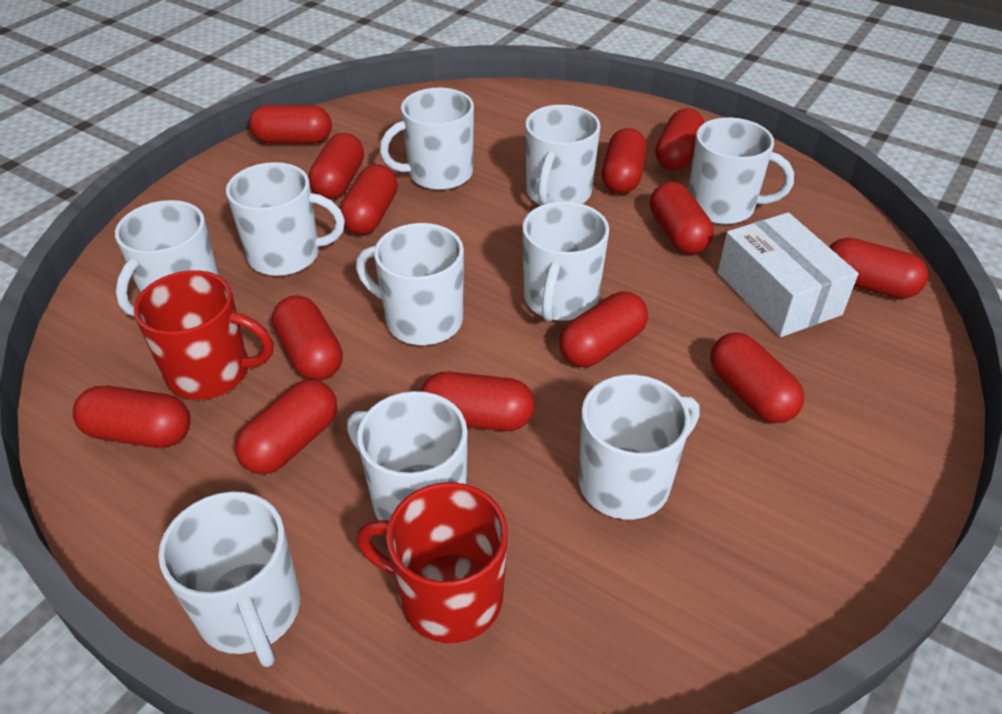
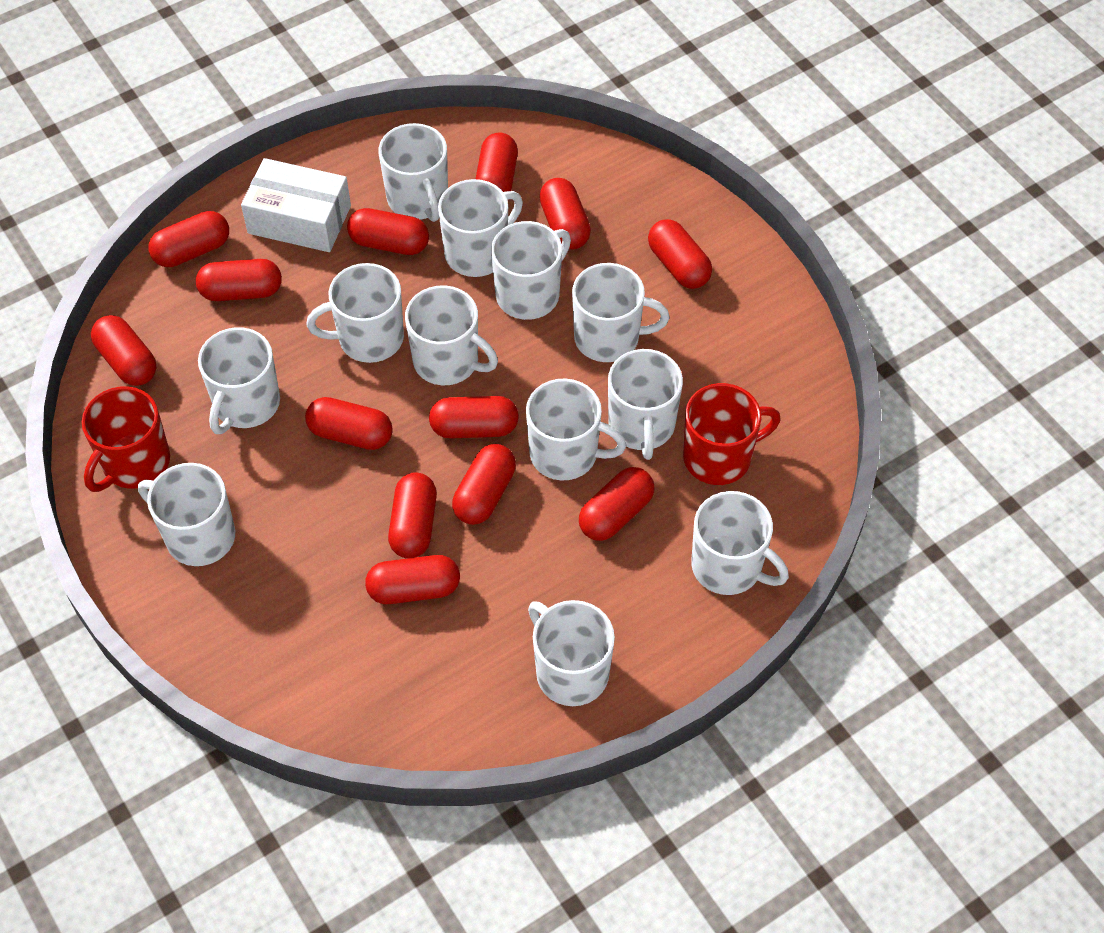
white mug: 10 -> 12

